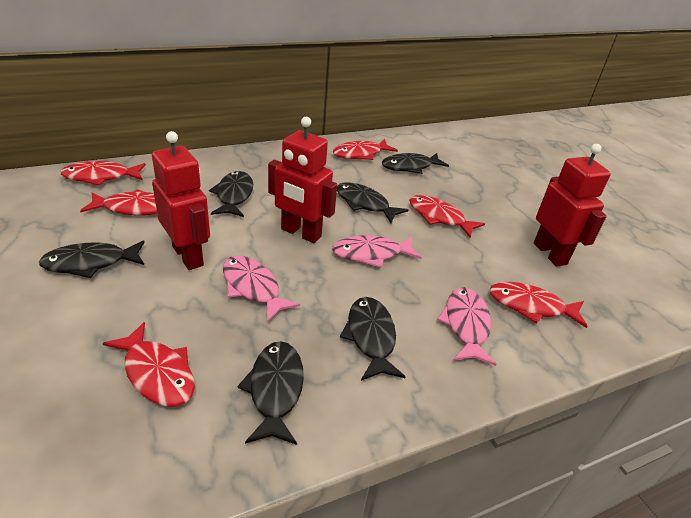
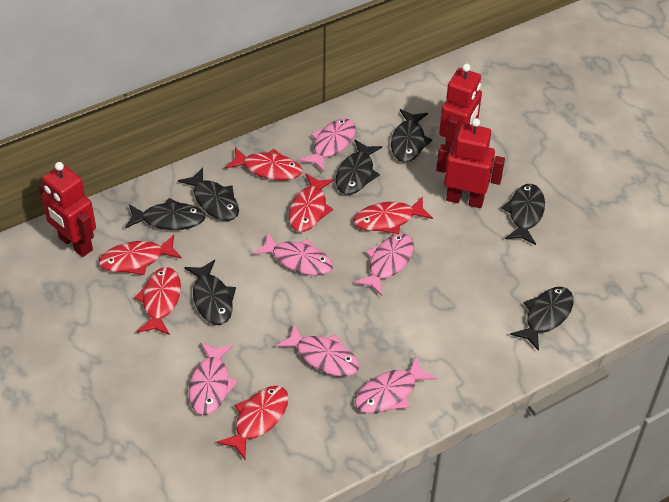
black fish: 6 -> 7
pink fish: 3 -> 6

